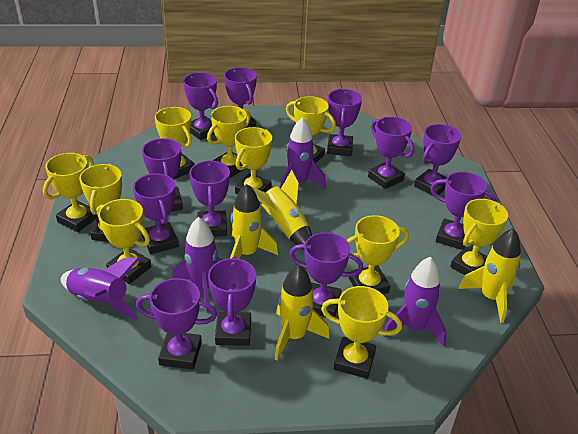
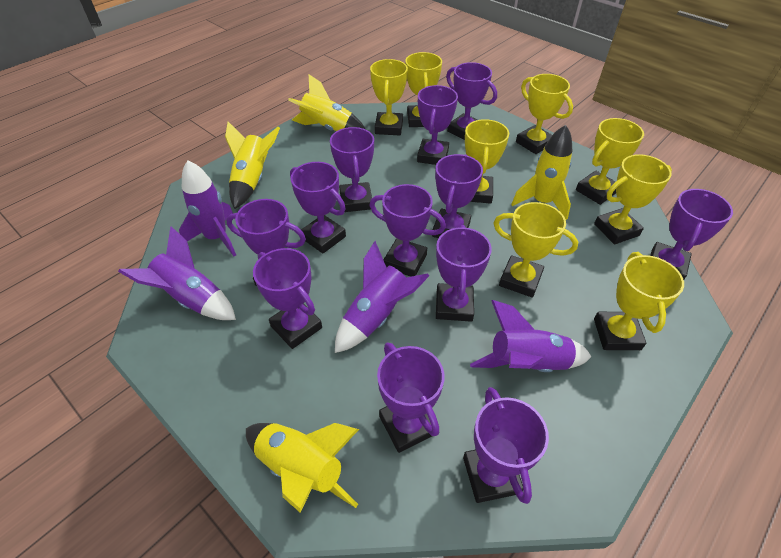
yellow trophy: 10 -> 8

